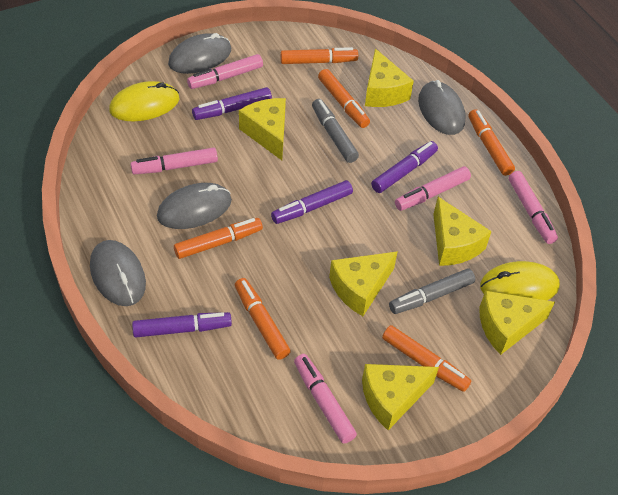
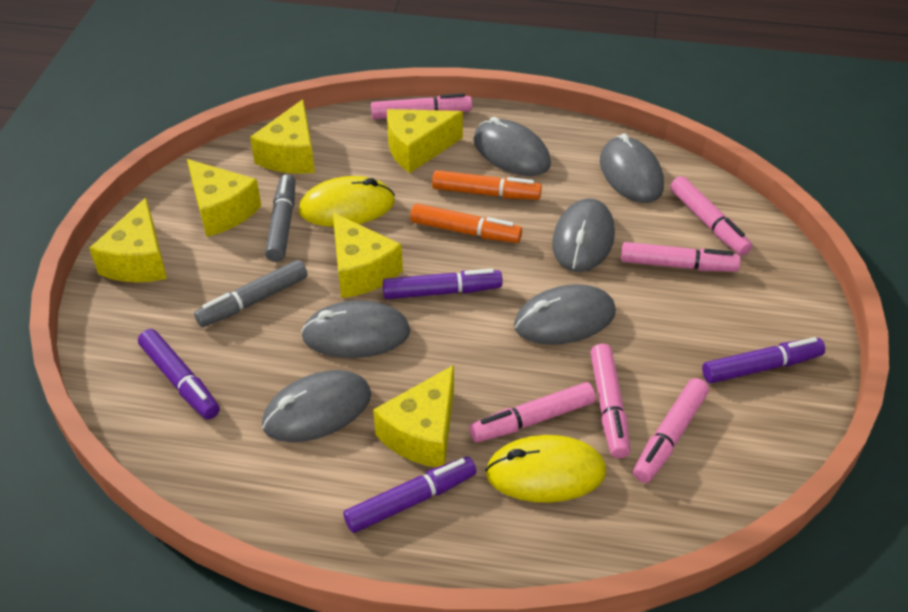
grey mouse: 4 -> 6
orange marker: 6 -> 2
pink marker: 5 -> 6

